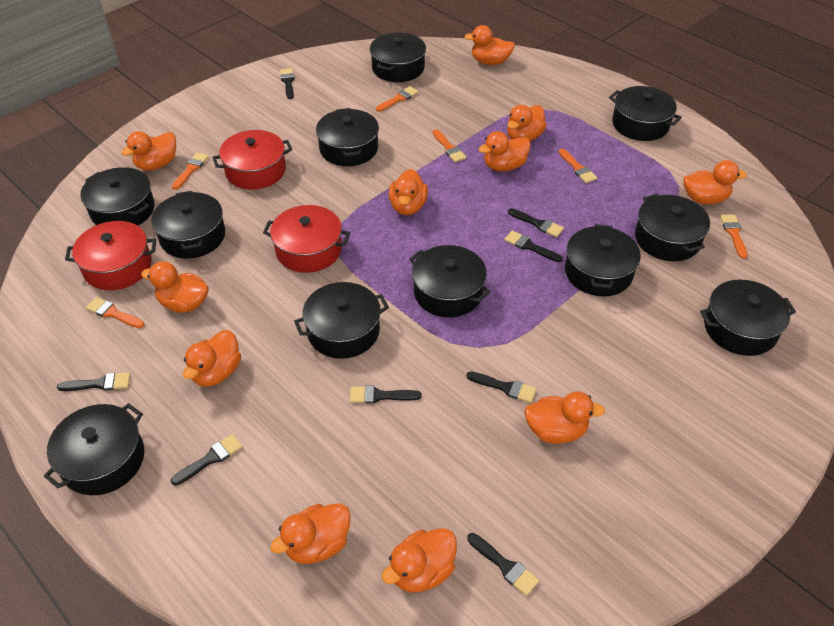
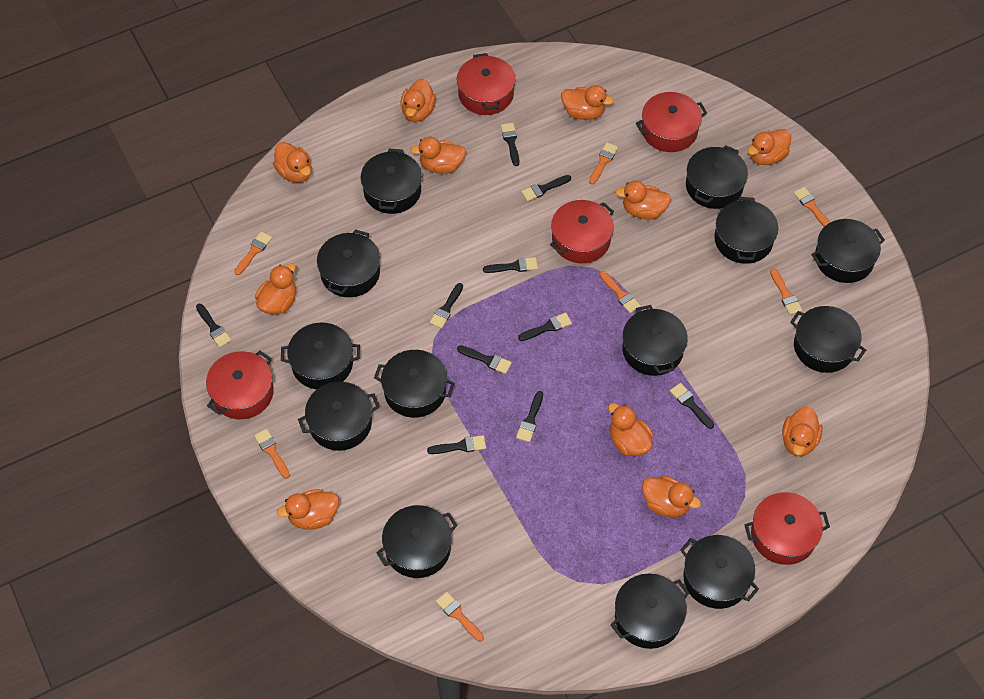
black brush: 8 -> 10
black pot: 11 -> 13
orange brush: 6 -> 7
red pot: 3 -> 5

